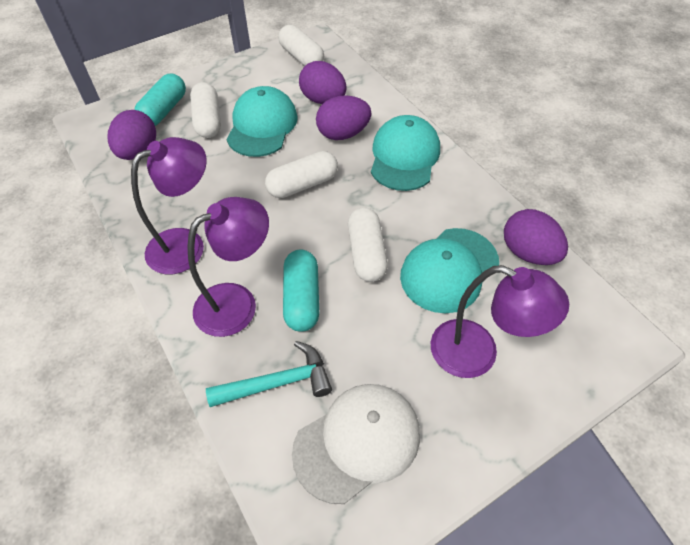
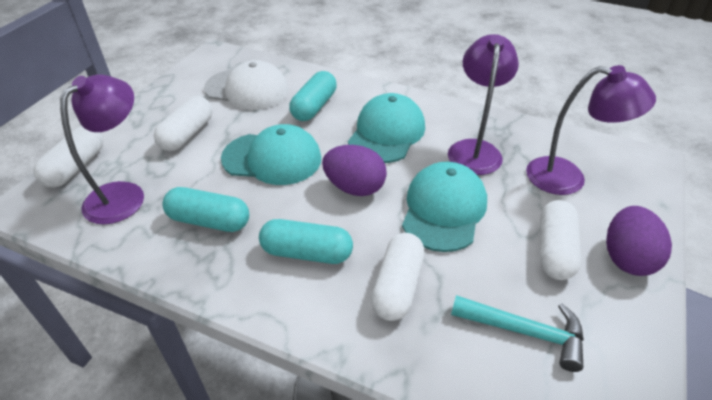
purple egg: 4 -> 2
turquoise capsule: 2 -> 3

